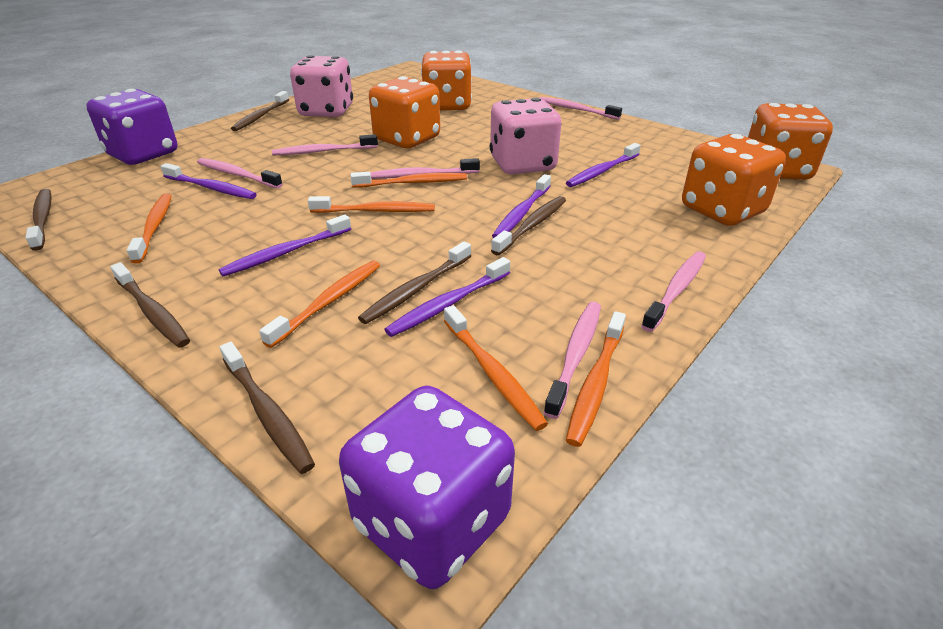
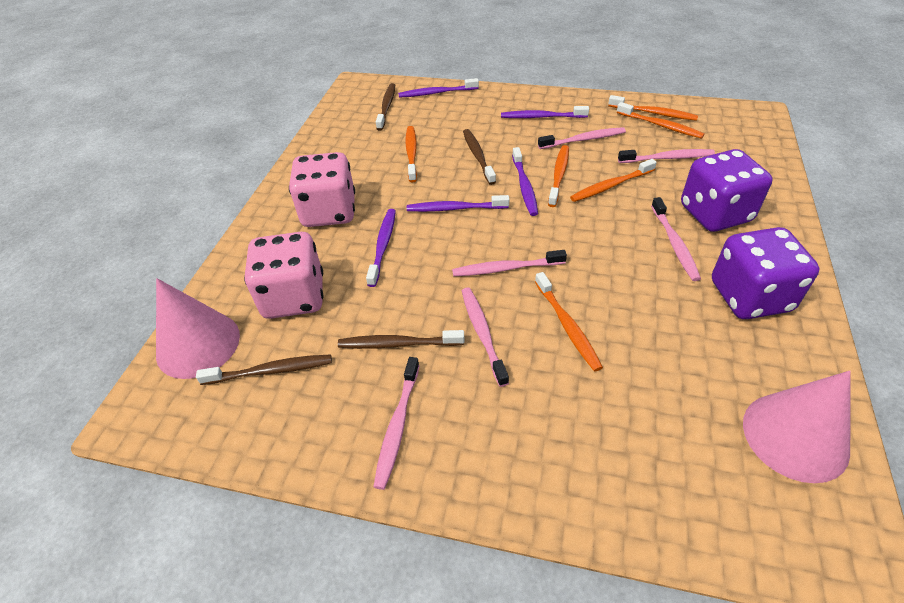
brown toothbrush: 6 -> 4
orange dice: 4 -> 0
pink cone: 0 -> 2

